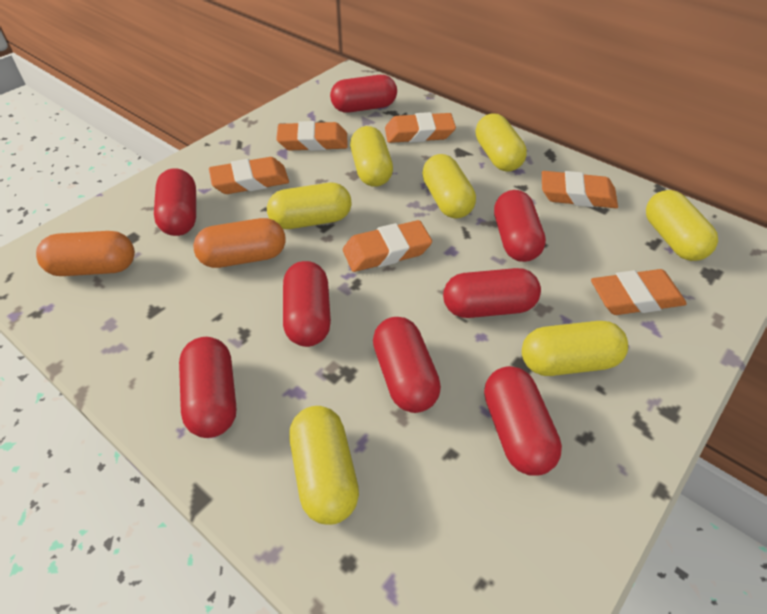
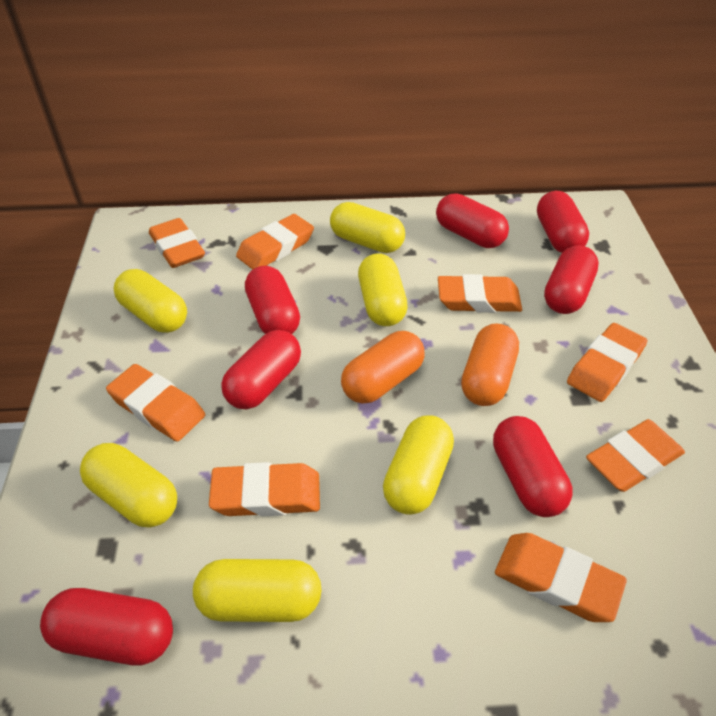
orange eraser: 6 -> 8
red capsule: 8 -> 7
yellow capsule: 7 -> 6

